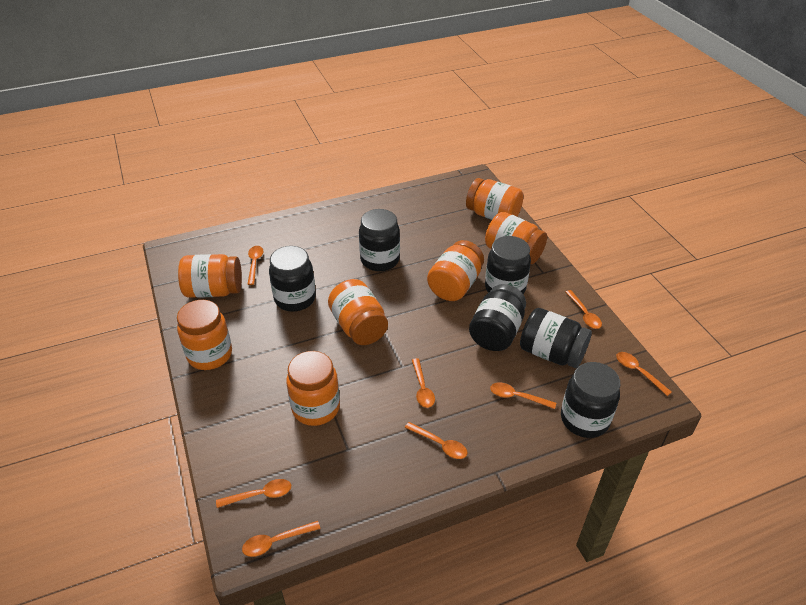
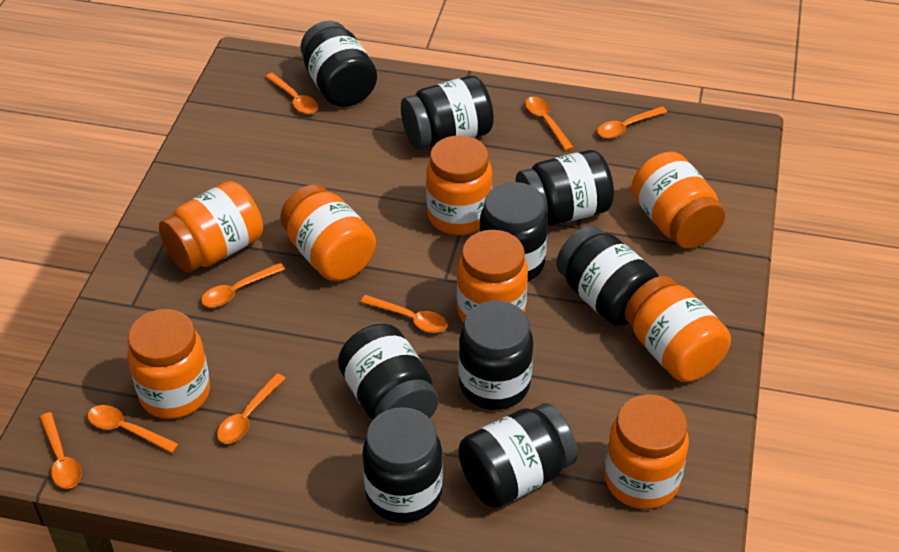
black jar: 6 -> 9
orange jar: 7 -> 8

